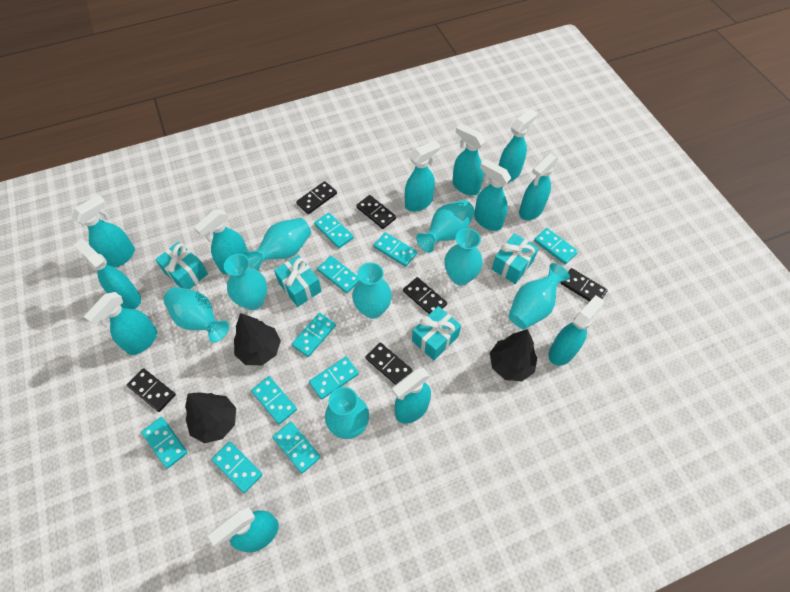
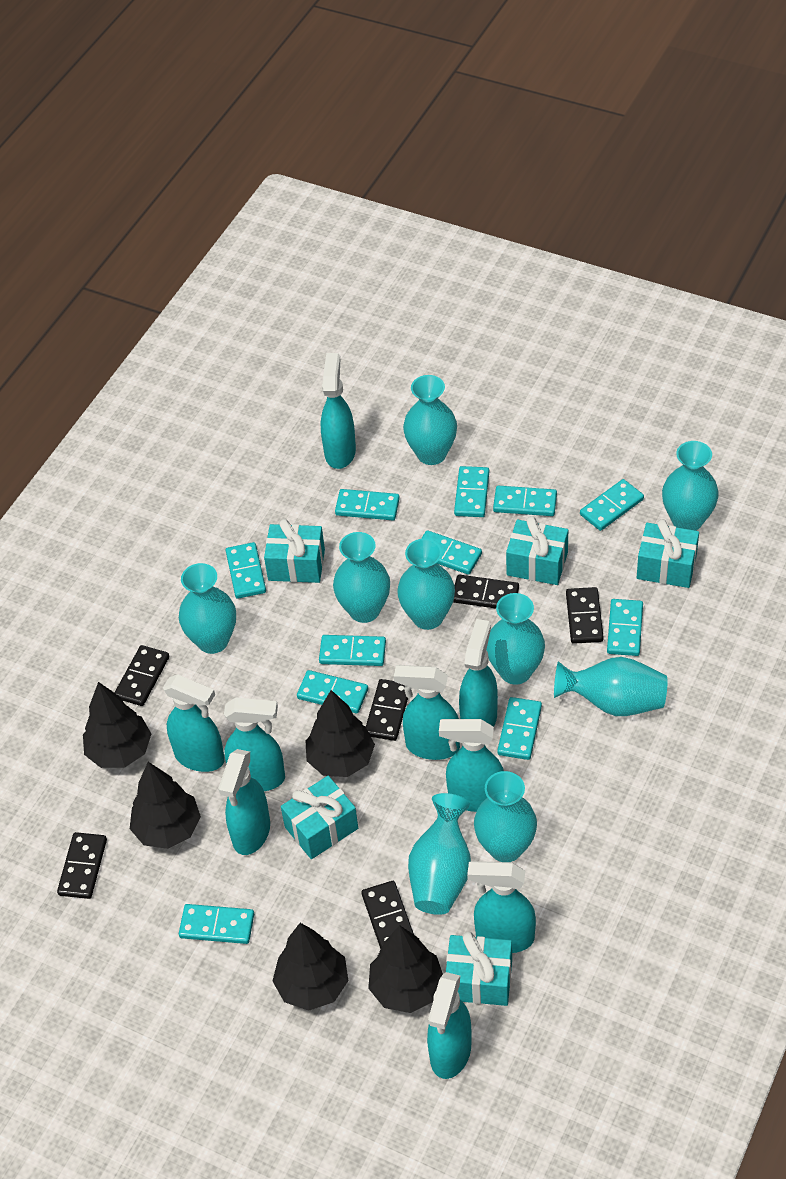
black tree: 3 -> 5
turquoise domino: 10 -> 11
turquoise gift: 4 -> 5
turquoise spray bottle: 12 -> 9
turquoise vase: 8 -> 9

